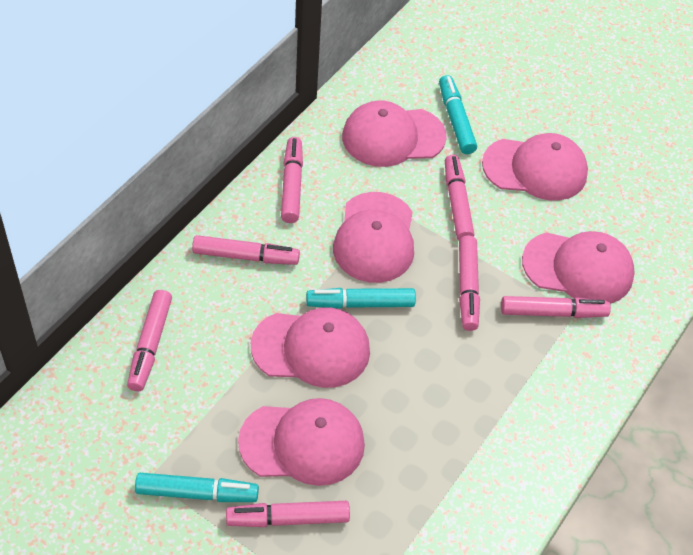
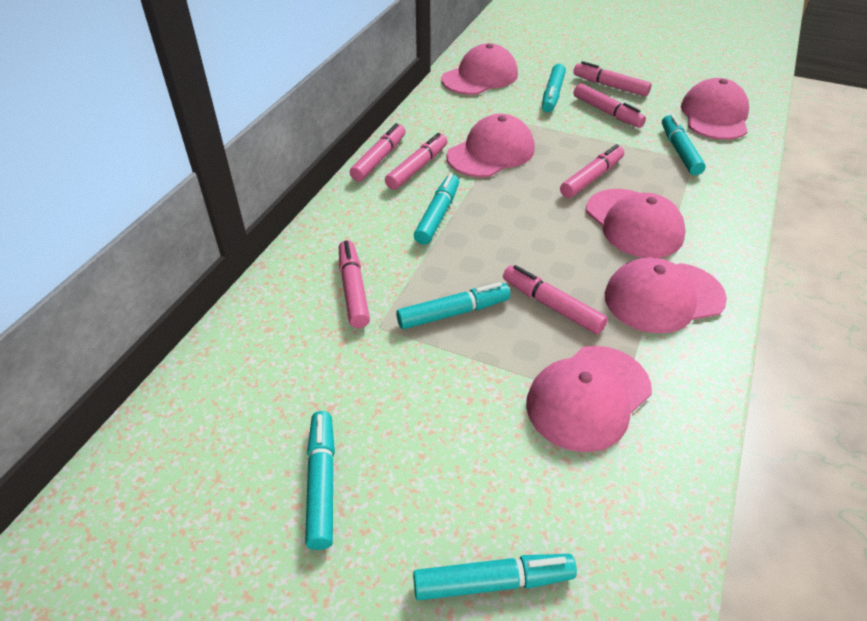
turquoise marker: 3 -> 6

